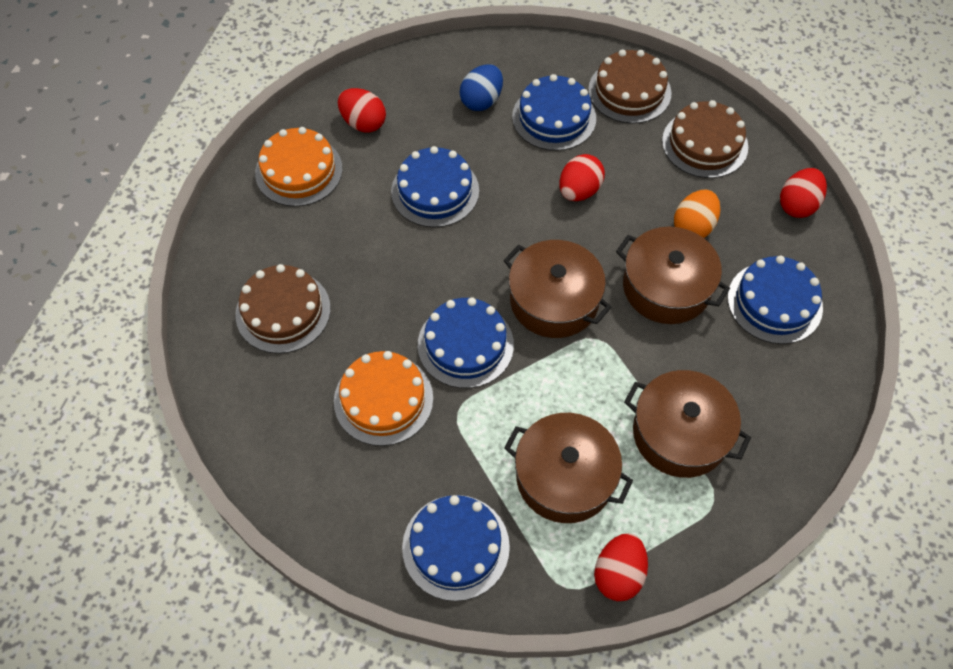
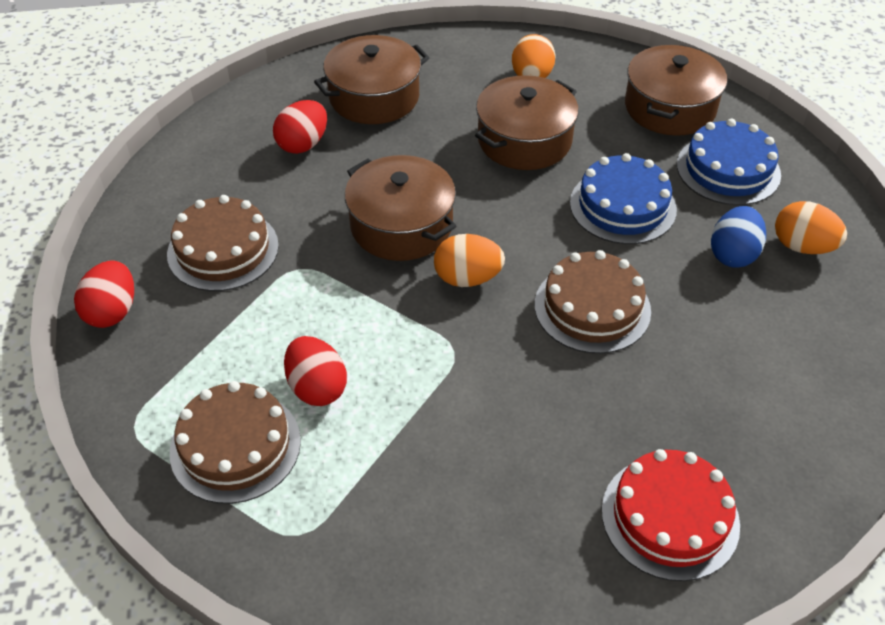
blue cake: 5 -> 2
orange cake: 2 -> 0
orange egg: 1 -> 3
red cake: 0 -> 1
red egg: 4 -> 3

